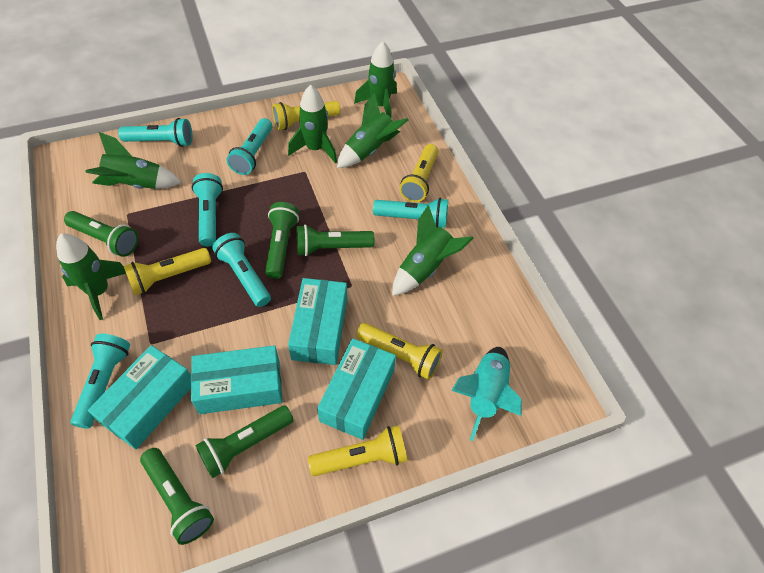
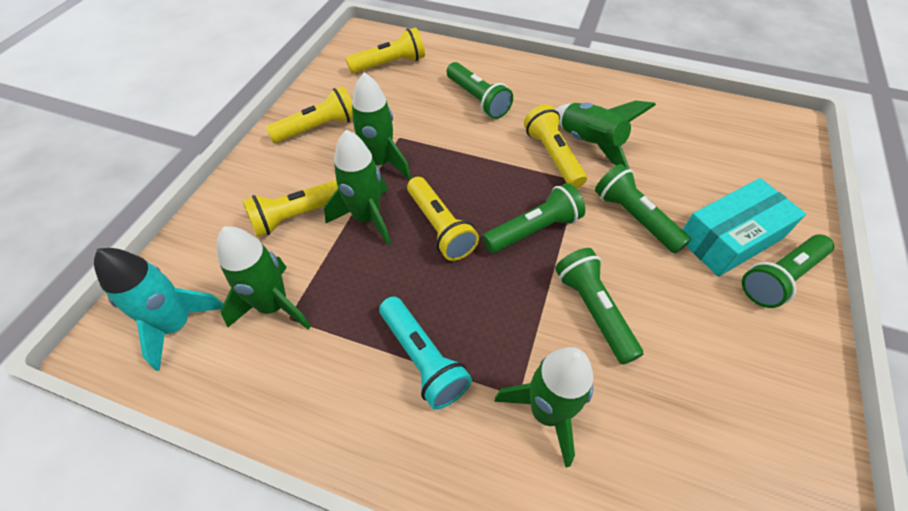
green rocket: 6 -> 5
turquoise box: 4 -> 1
turquoise flashlight: 6 -> 1

